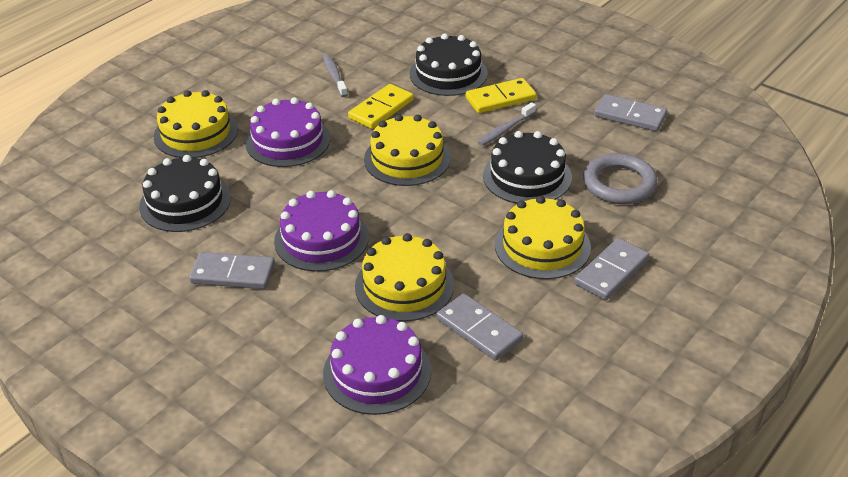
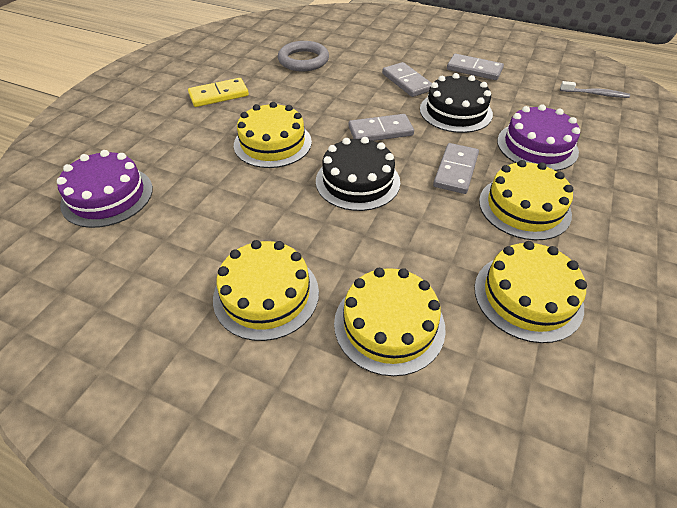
black cake: 3 -> 2
grey toothbrush: 2 -> 1
purple cake: 3 -> 2
yellow cake: 4 -> 5
yellow domino: 2 -> 1

